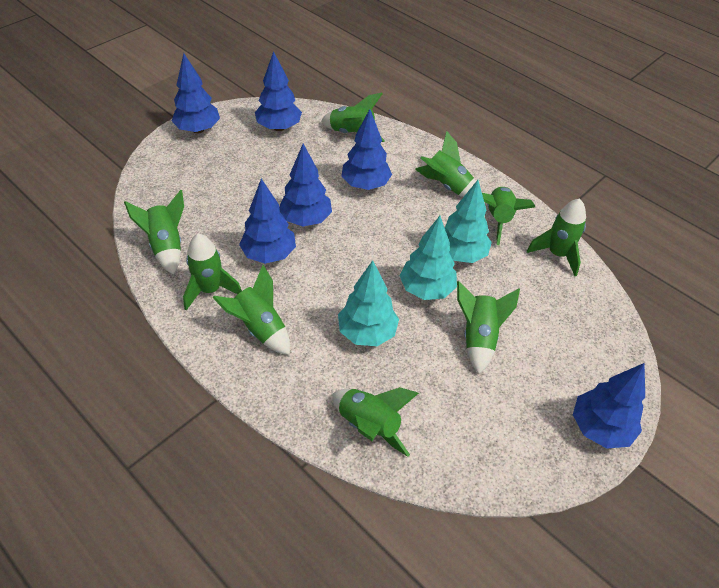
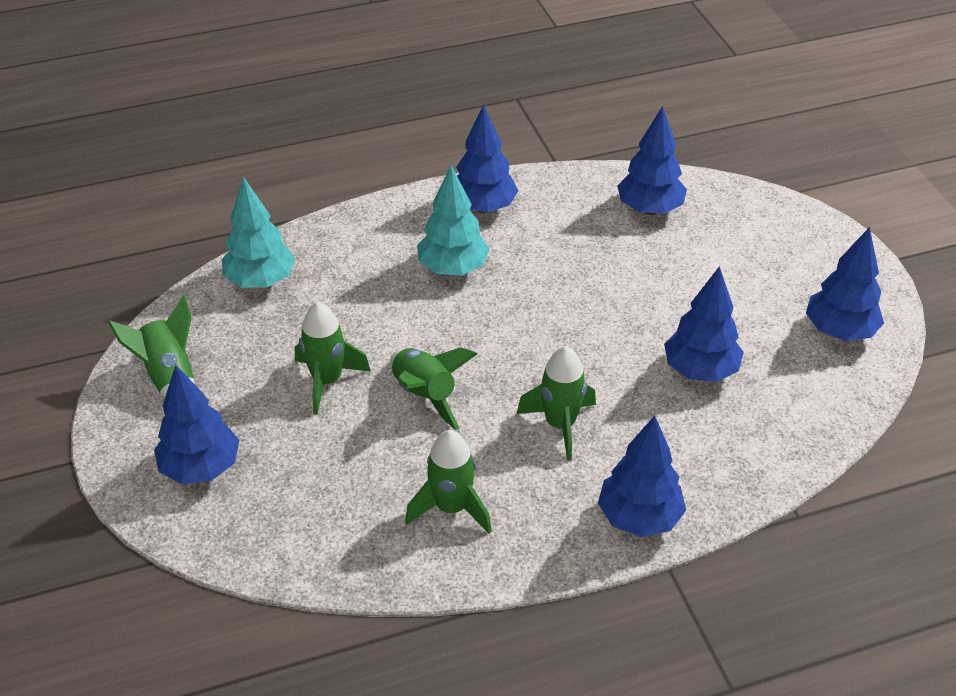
green rocket: 9 -> 5
turquoise tree: 3 -> 2

